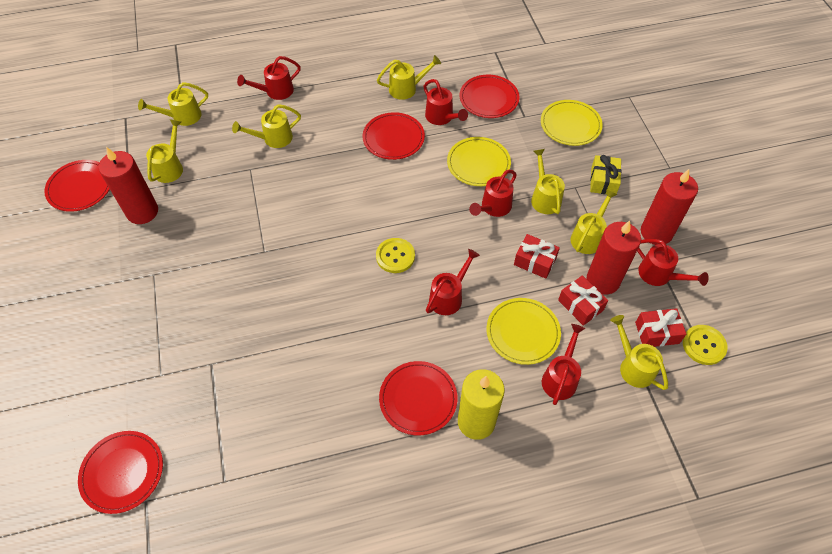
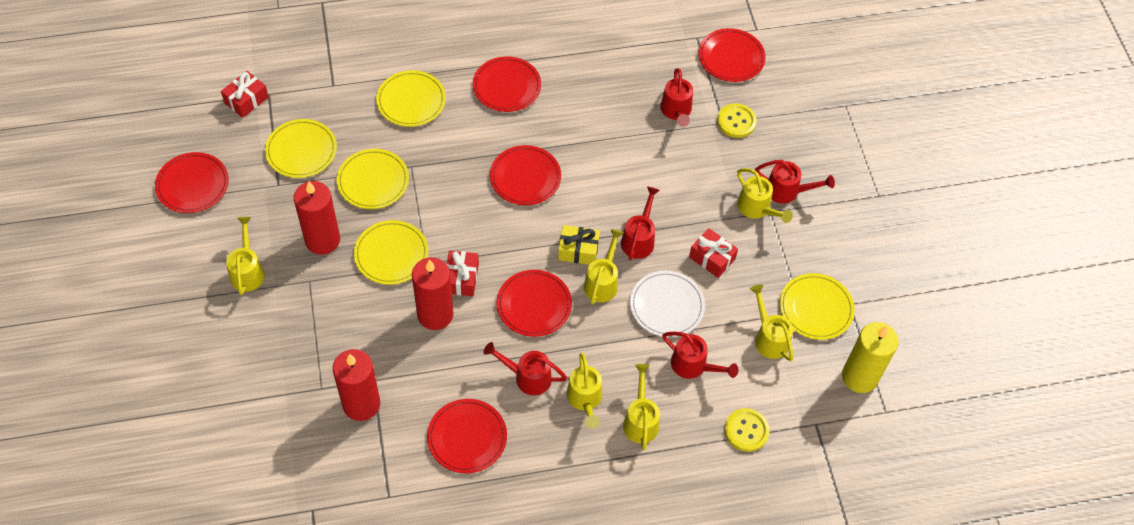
red plate: 5 -> 6
red watering can: 6 -> 5
white plate: 0 -> 1
yellow plate: 3 -> 5
yellow watering can: 7 -> 6

